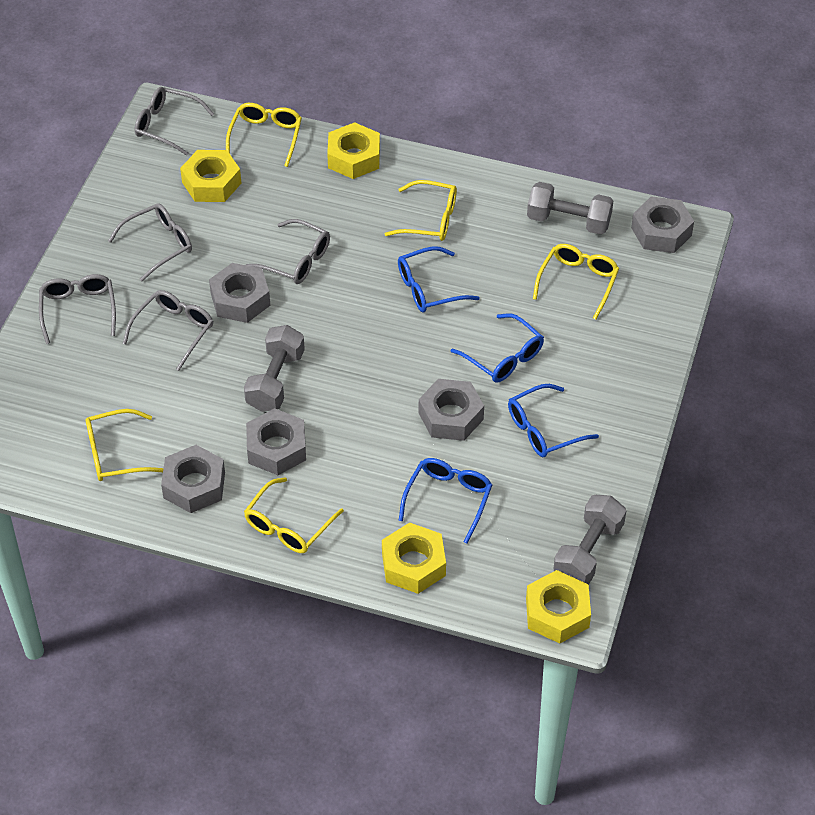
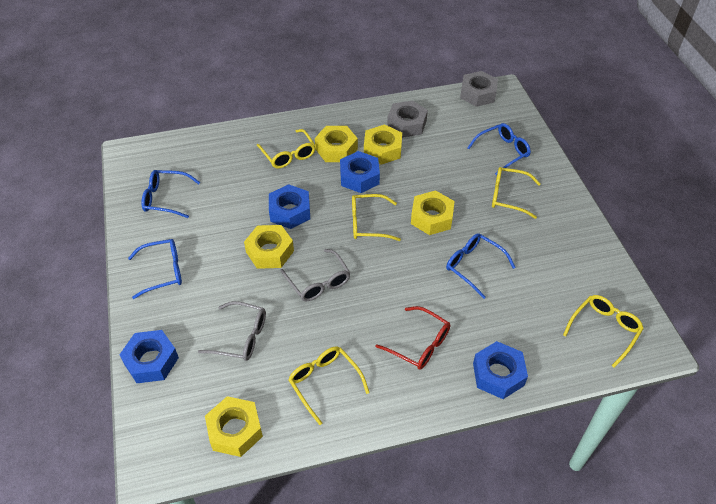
blue nut: 0 -> 4
grey dumbbell: 3 -> 0
grey glasses: 5 -> 2
grey nut: 5 -> 2
red glasses: 0 -> 1
yellow nut: 4 -> 5

